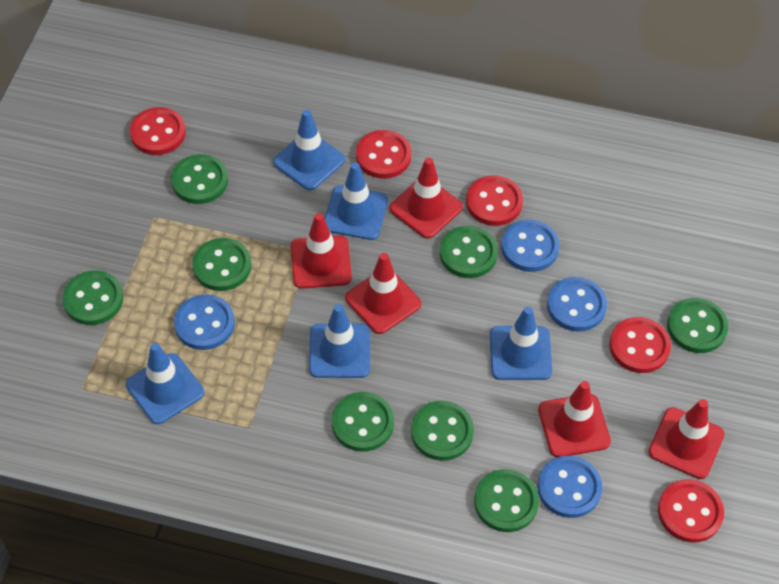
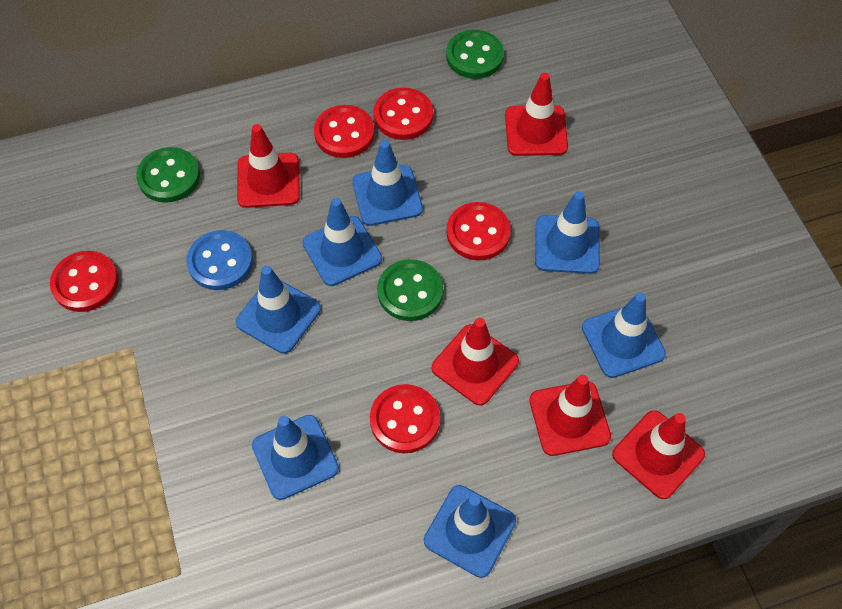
blue button: 4 -> 1
blue traffic cone: 5 -> 7
green button: 8 -> 3

